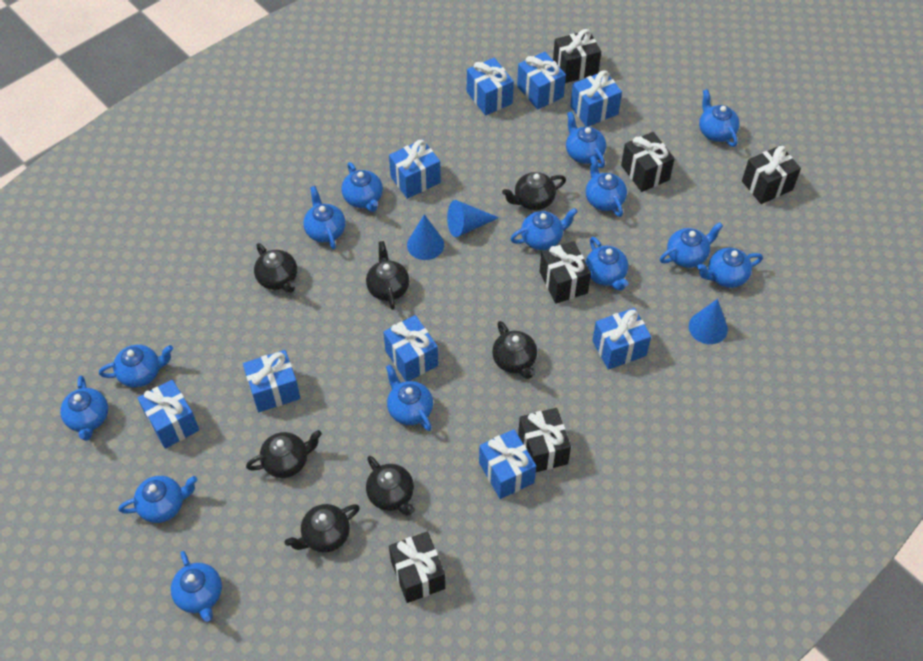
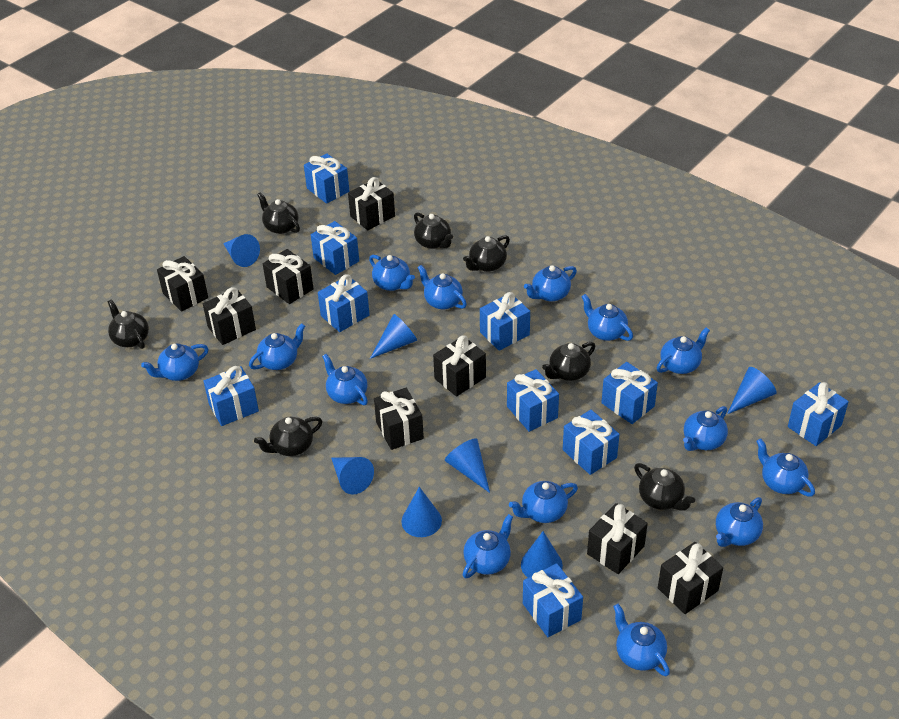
black gift: 6 -> 8
blue cone: 3 -> 7
blue gift: 9 -> 10

